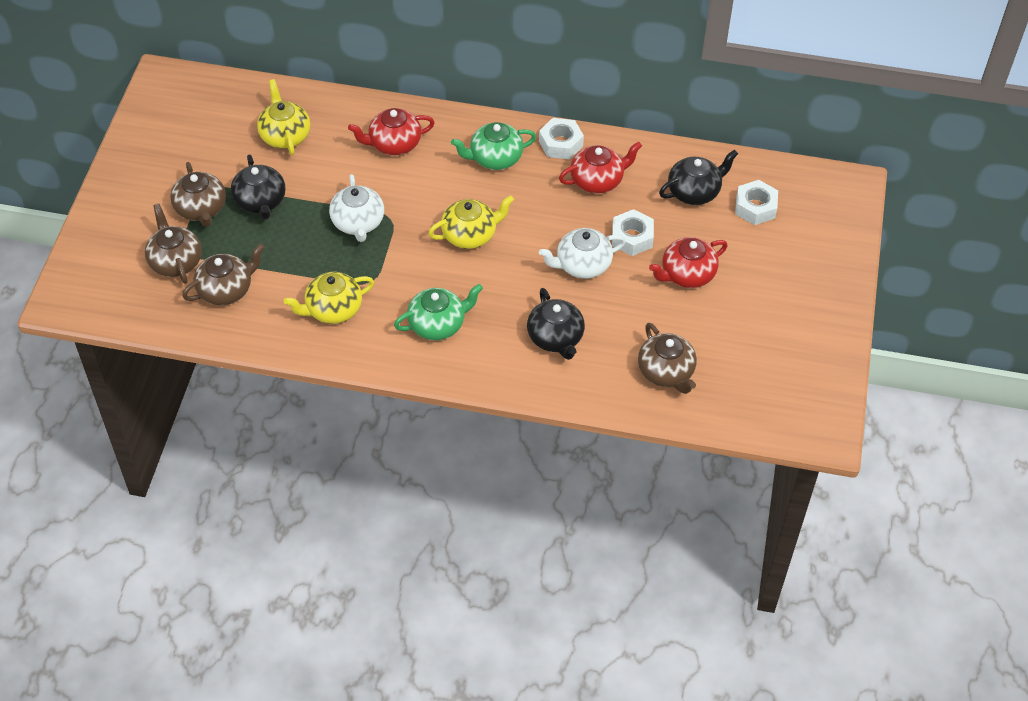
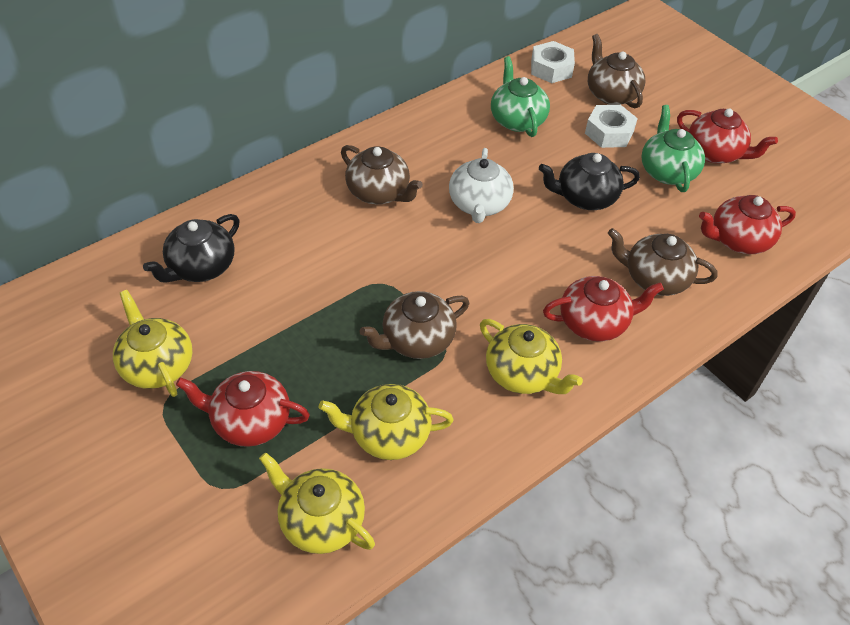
black teapot: 3 -> 2
red teapot: 3 -> 4
white nut: 3 -> 2
white teapot: 2 -> 1
yellow teapot: 3 -> 4

